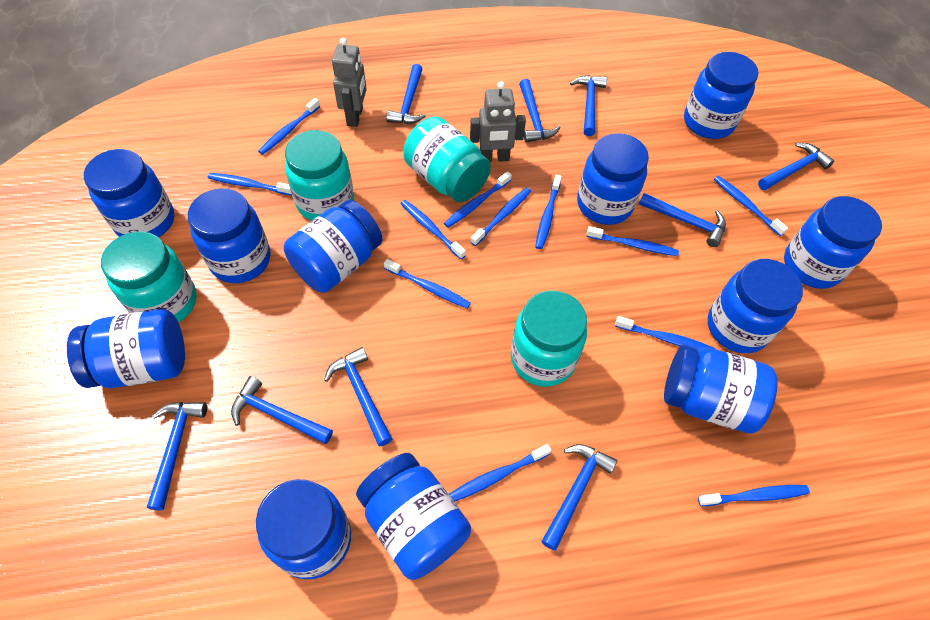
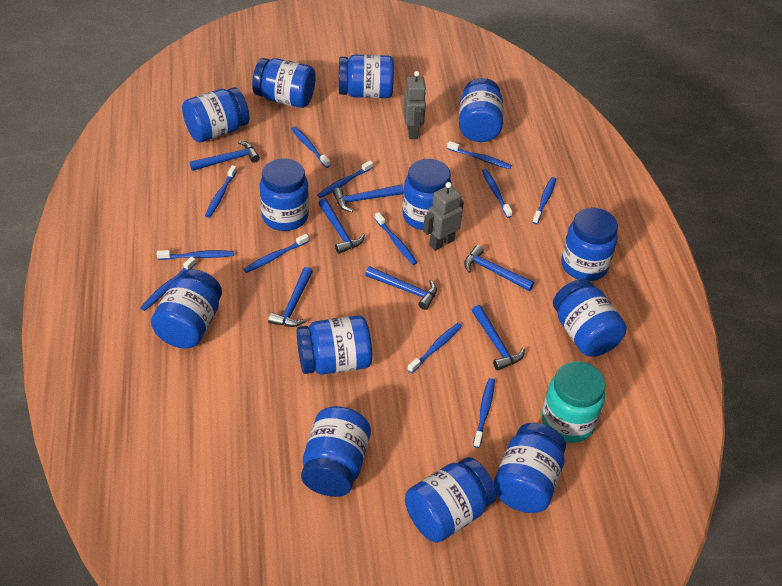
blue hammer: 9 -> 7
blue jar: 11 -> 13
turquoise jar: 4 -> 1

